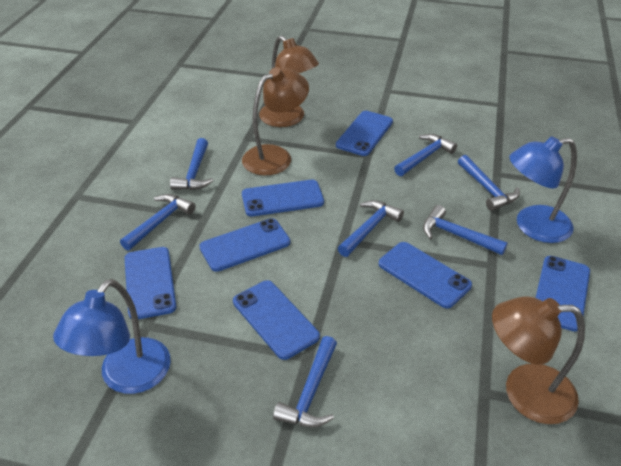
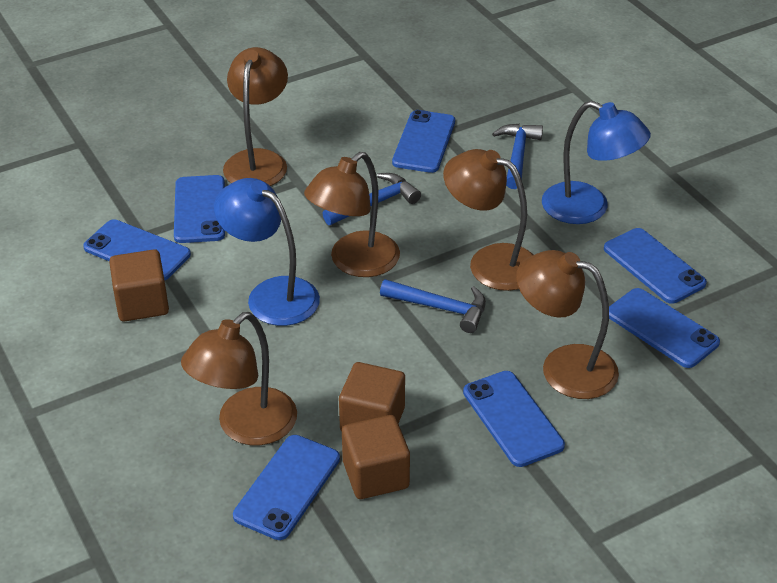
blue hammer: 7 -> 3
brown cube: 0 -> 3
brown lamp: 3 -> 5

